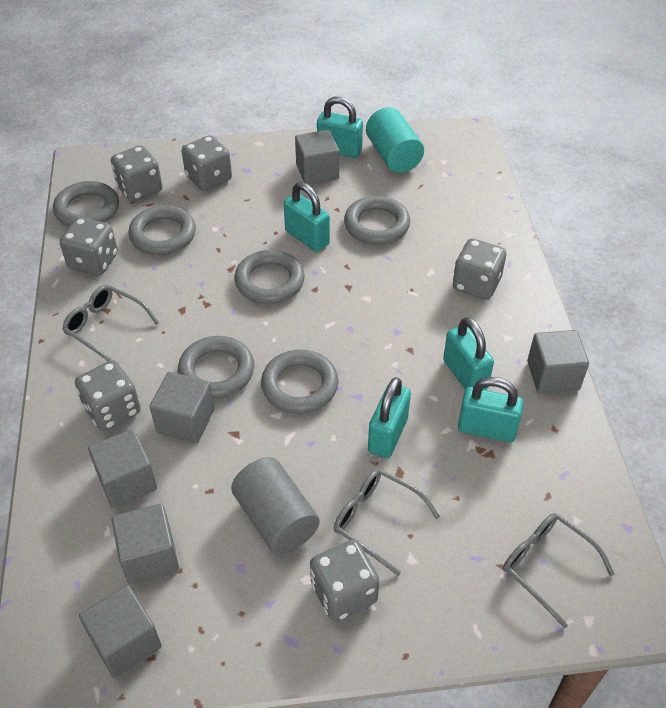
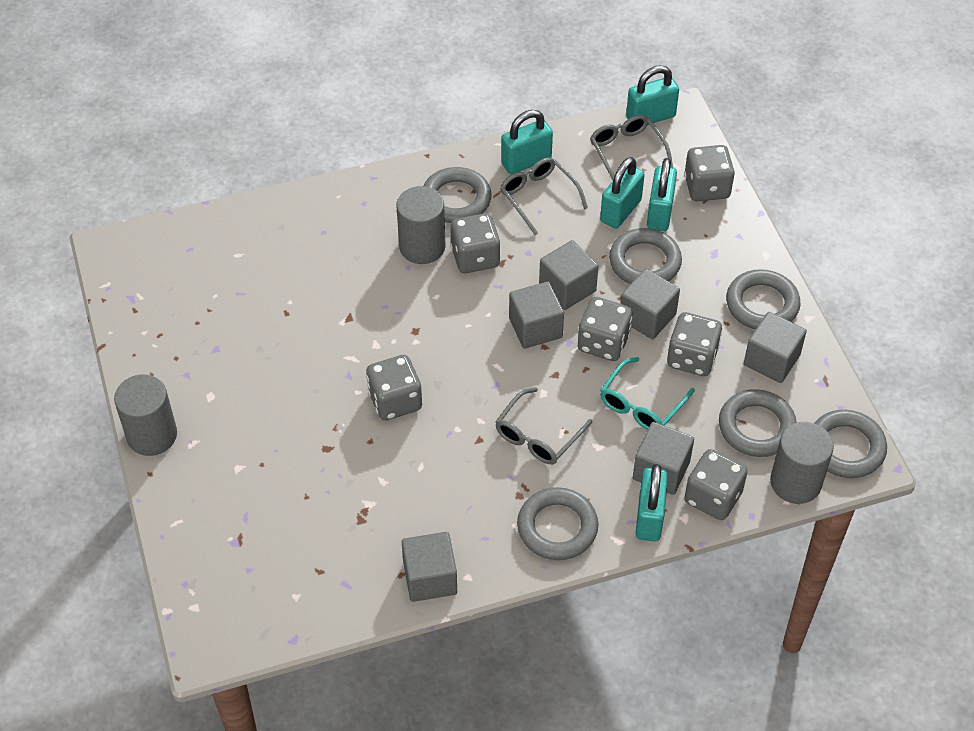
grey cylinder: 1 -> 3
turquoise cylinder: 1 -> 0
turquoise glasses: 0 -> 1

